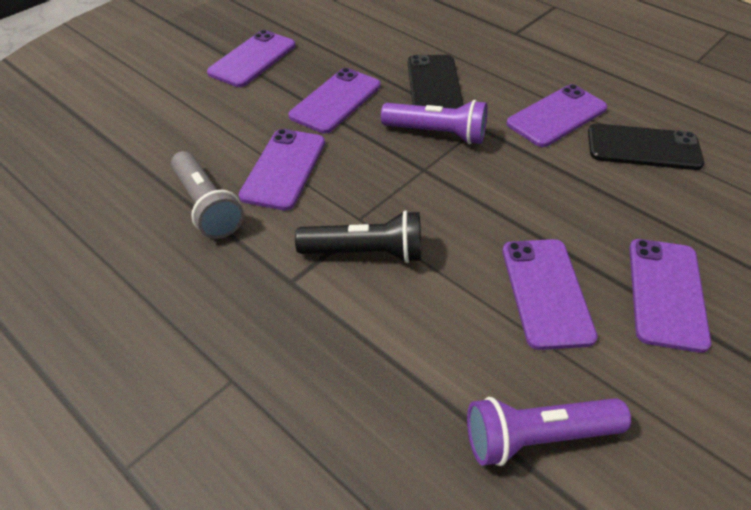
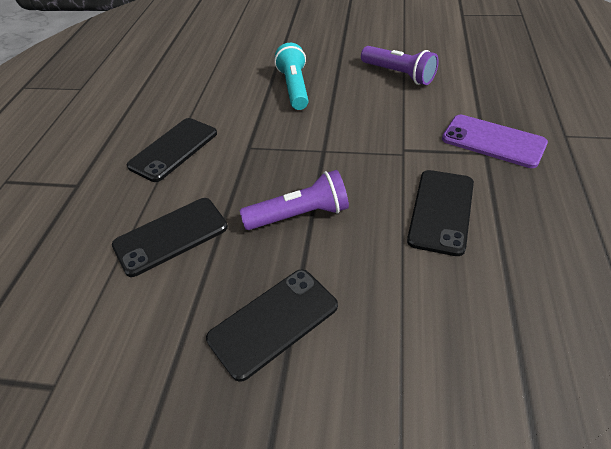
black flashlight: 1 -> 0
black phone: 2 -> 4
grey flashlight: 1 -> 0
purple phone: 6 -> 1
turquoise flashlight: 0 -> 1

